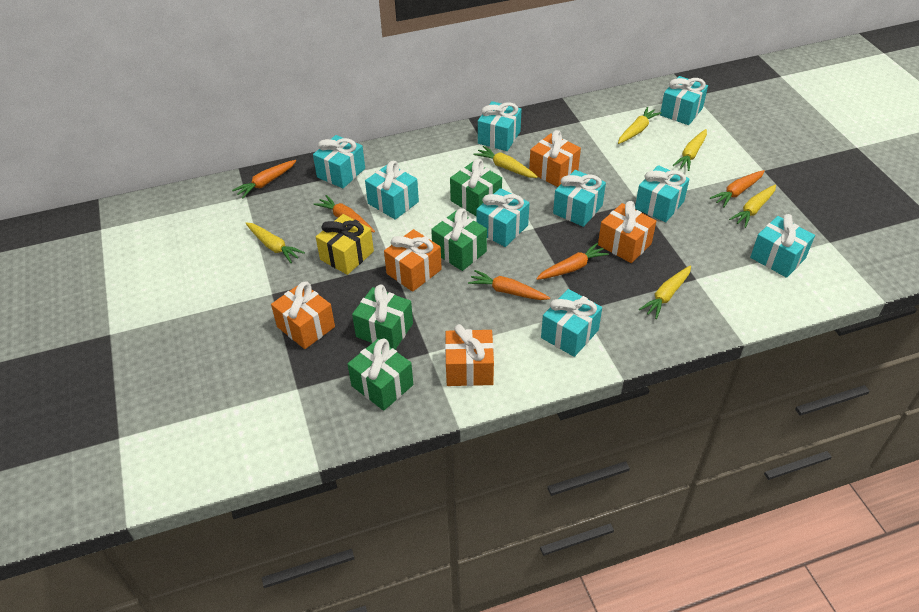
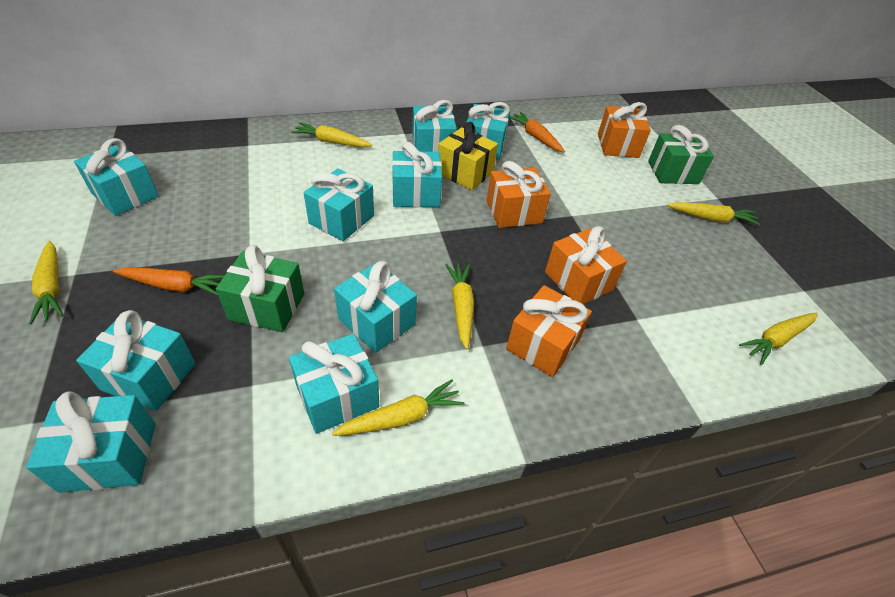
green gift: 4 -> 2
orange carrot: 5 -> 2
orange gift: 5 -> 4

